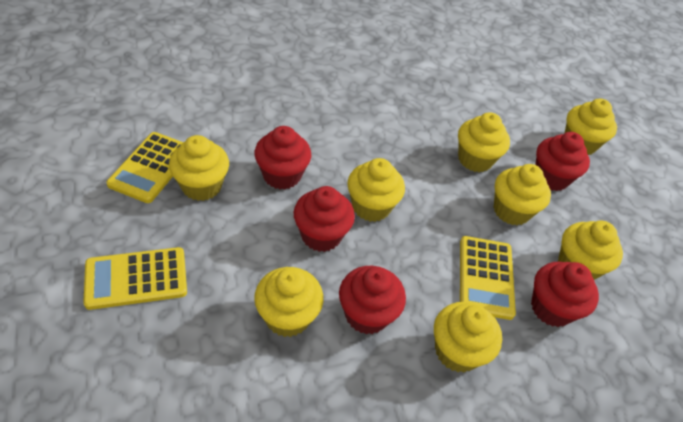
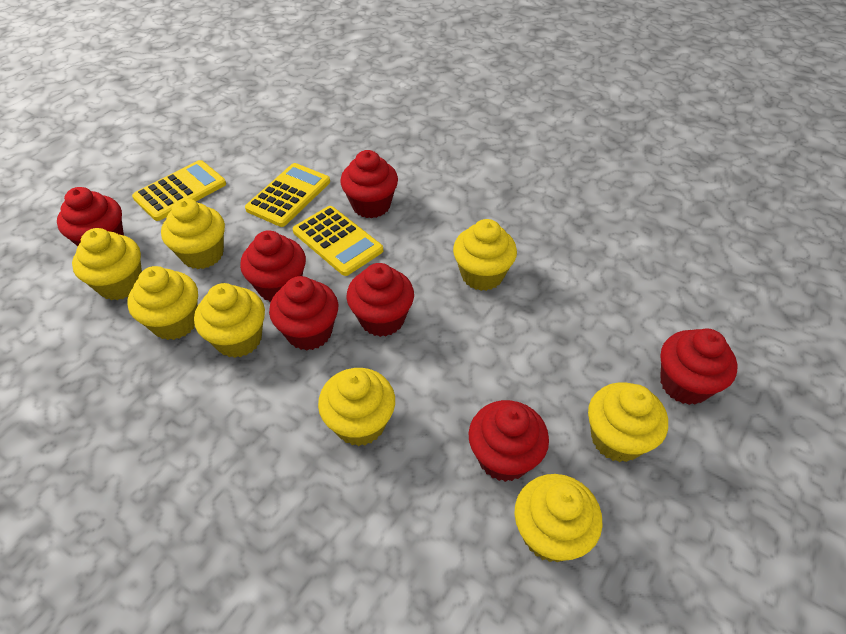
red cupcake: 5 -> 7

